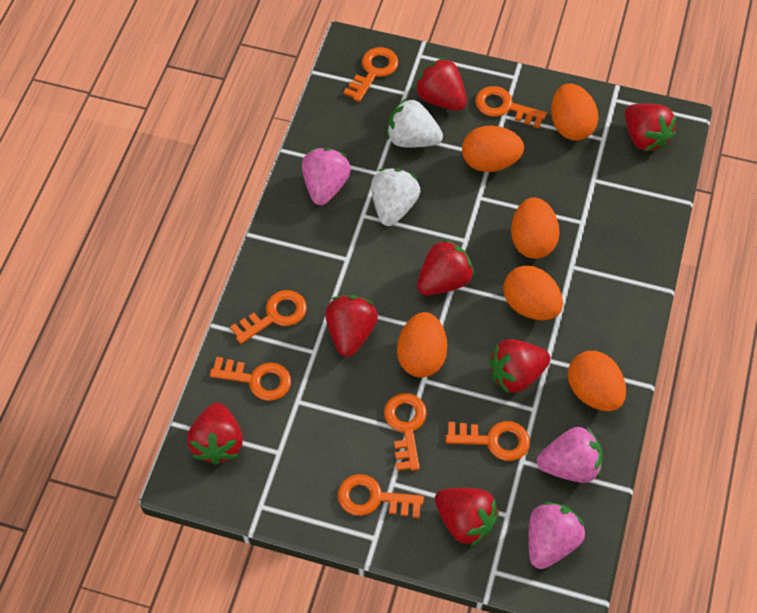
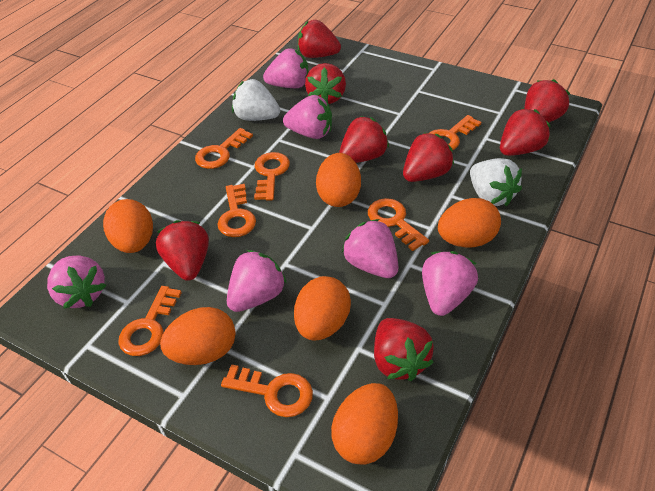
pink strawberry: 3 -> 6
red strawberry: 7 -> 8

